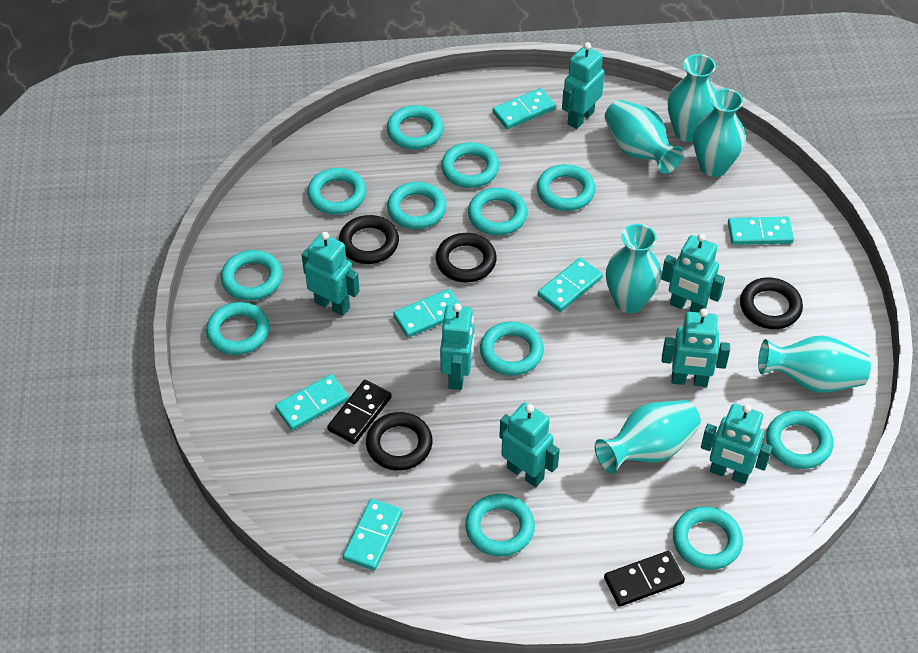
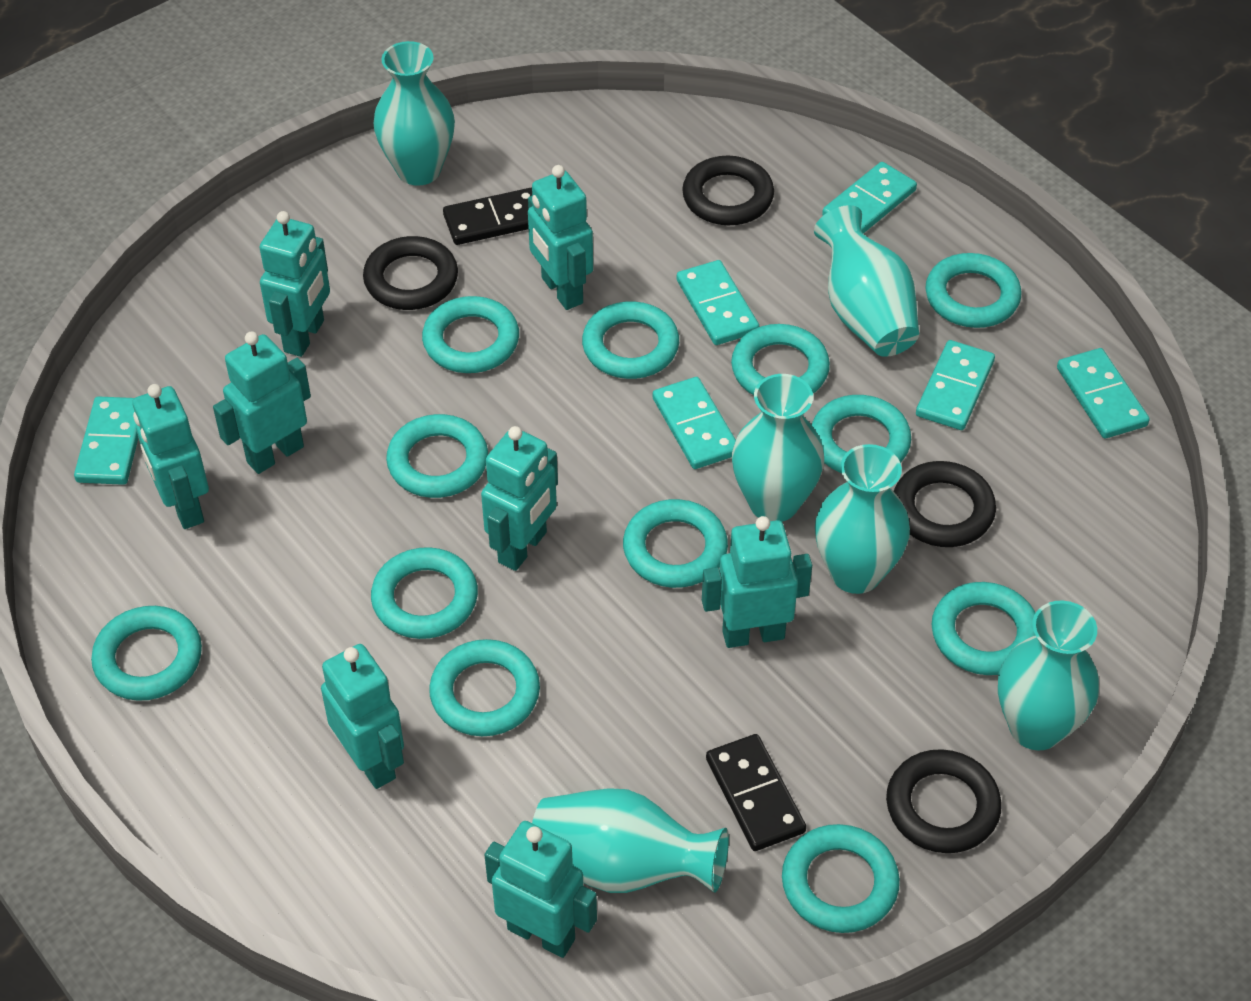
turquoise robot: 7 -> 8

